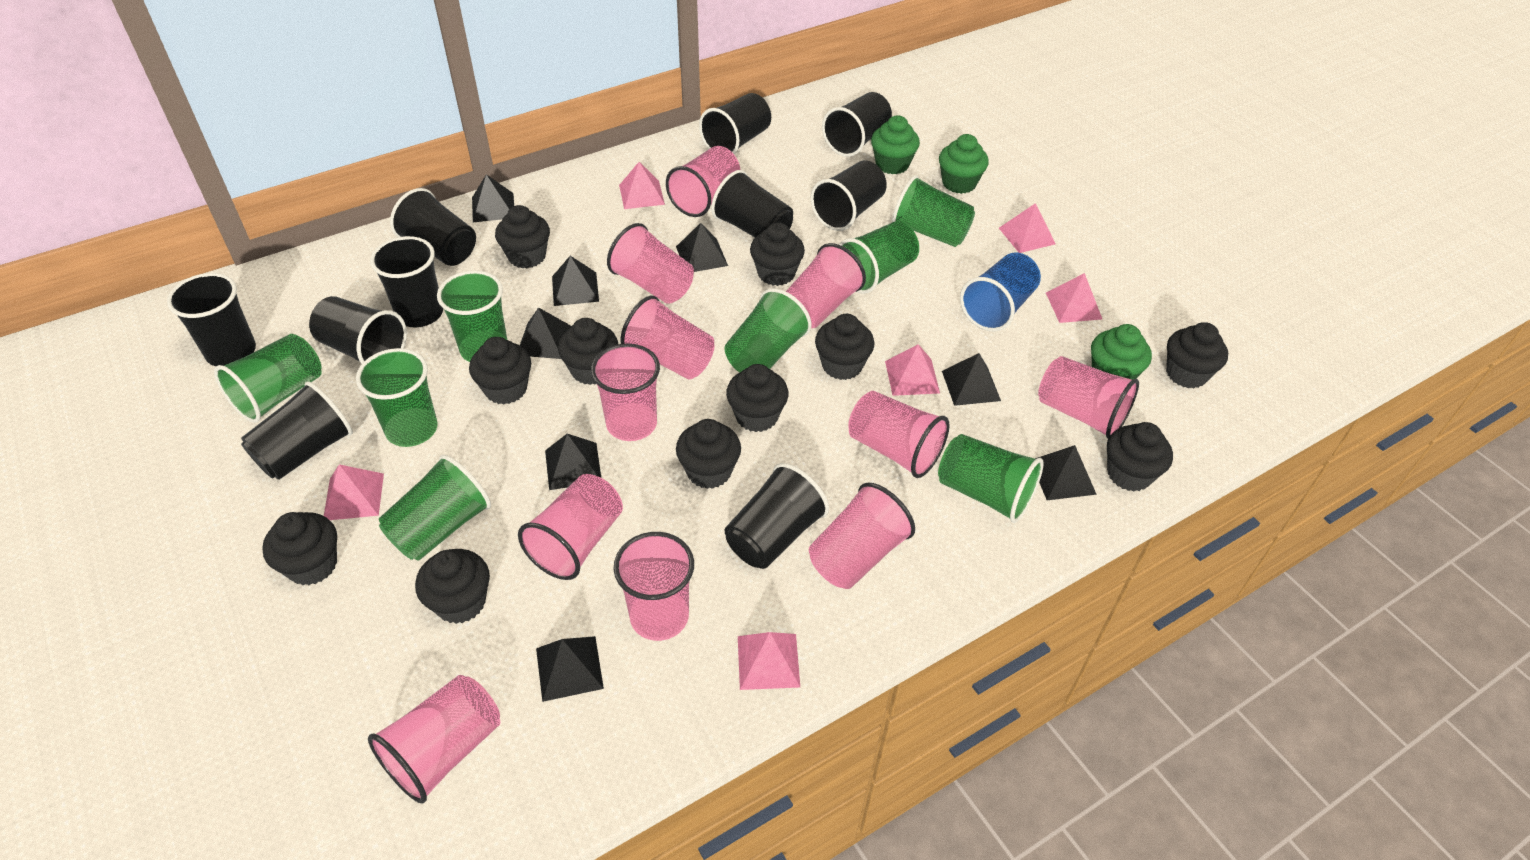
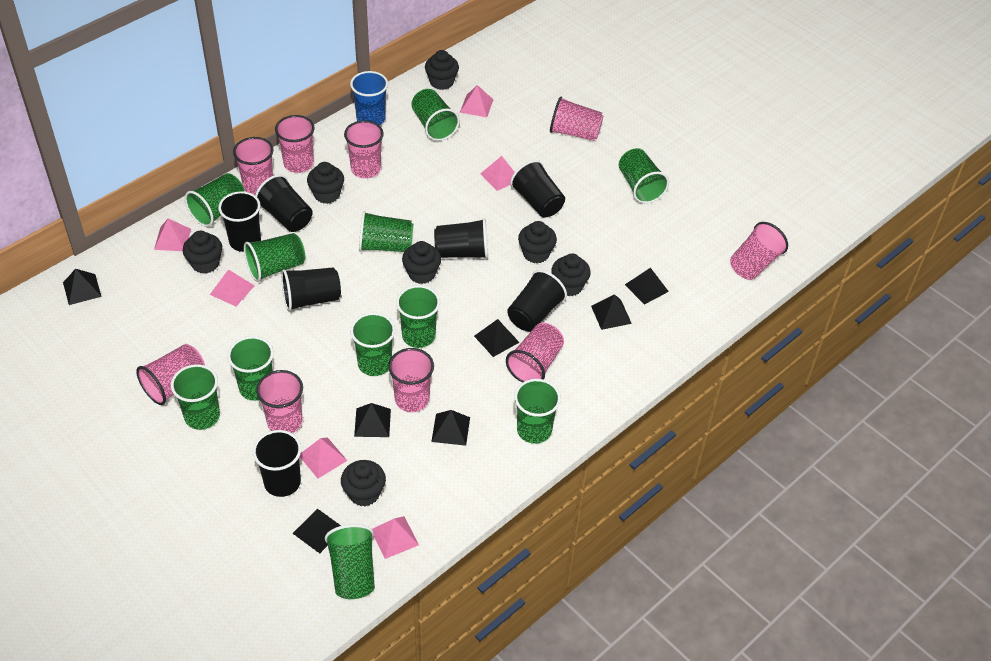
black cup: 10 -> 7
black cupcake: 11 -> 7
black pyramid: 8 -> 7
green cup: 8 -> 11
green cupcake: 3 -> 0
pink cup: 11 -> 9

